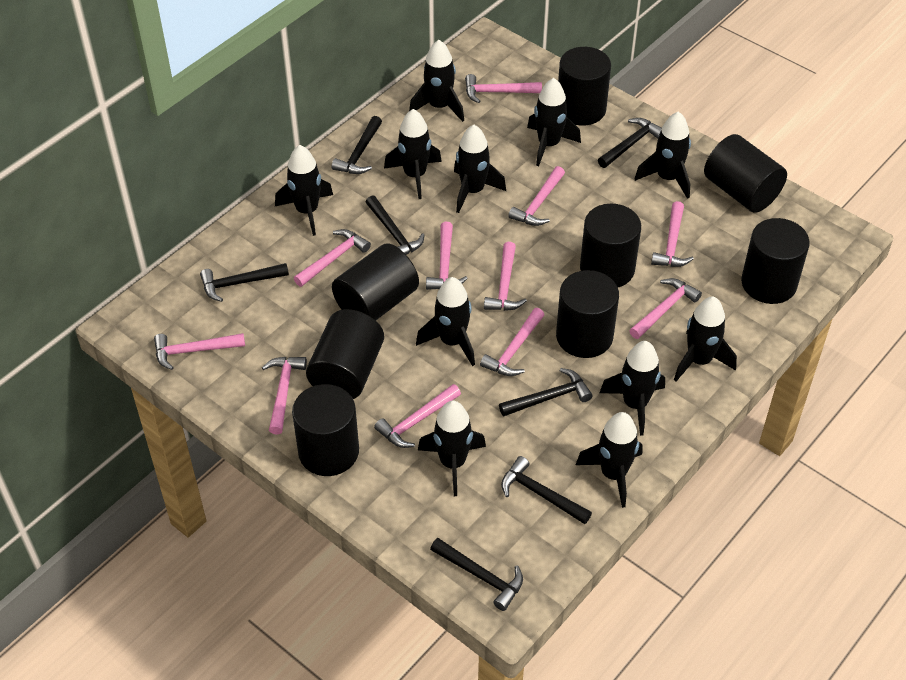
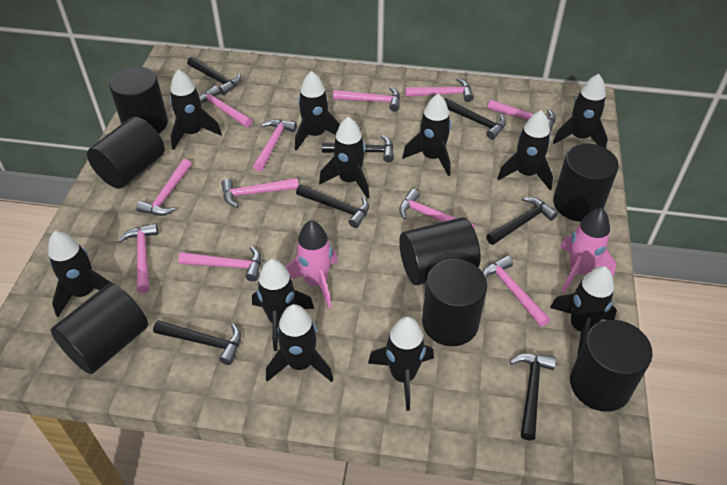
black cylinder: 8 -> 7
pink rocket: 0 -> 2

